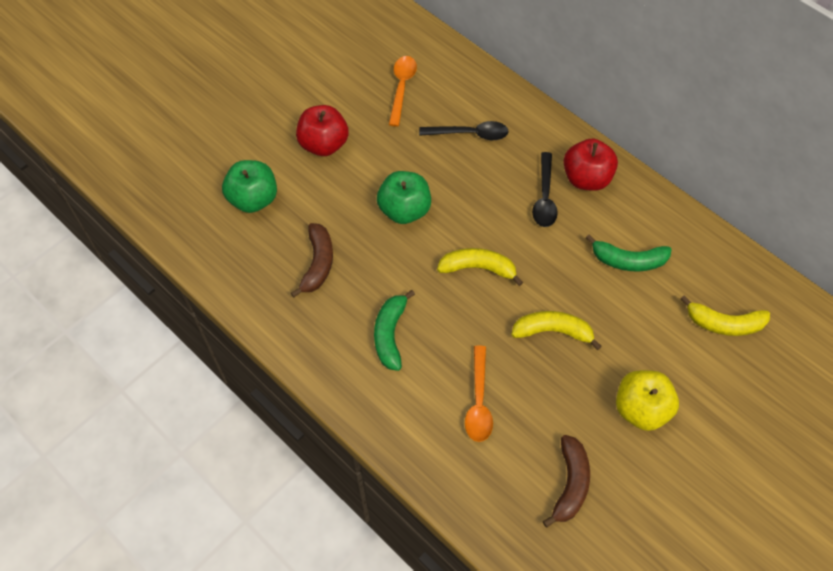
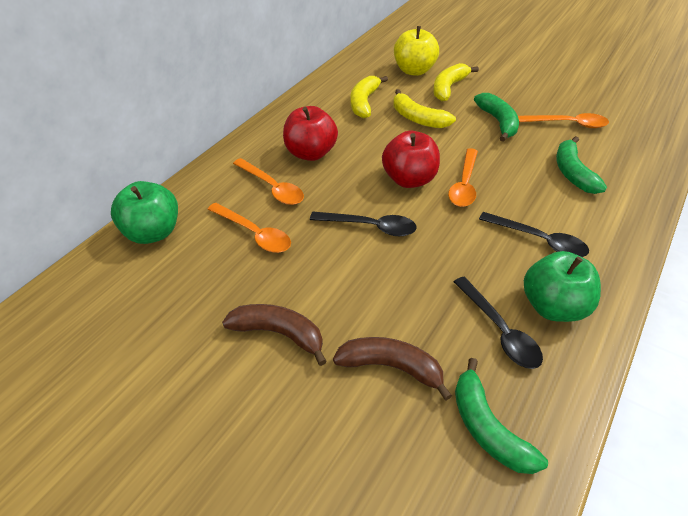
black spoon: 2 -> 3
green banana: 2 -> 3
orange spoon: 2 -> 4

